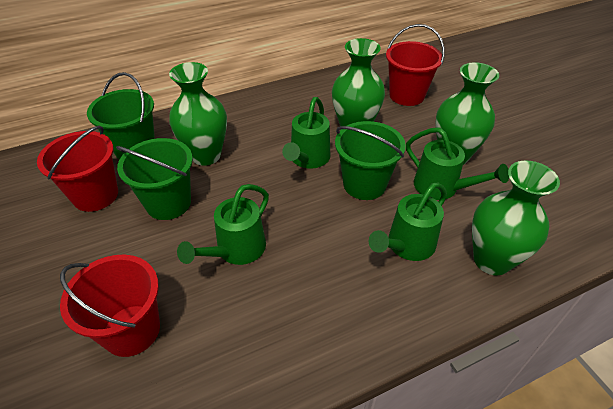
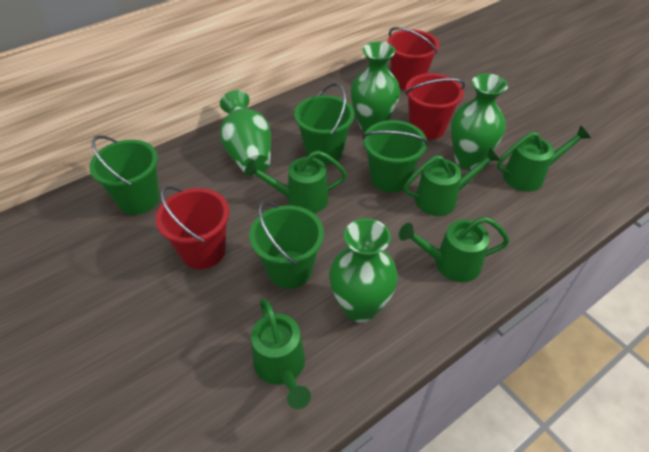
green bucket: 3 -> 4
green watering can: 4 -> 5

